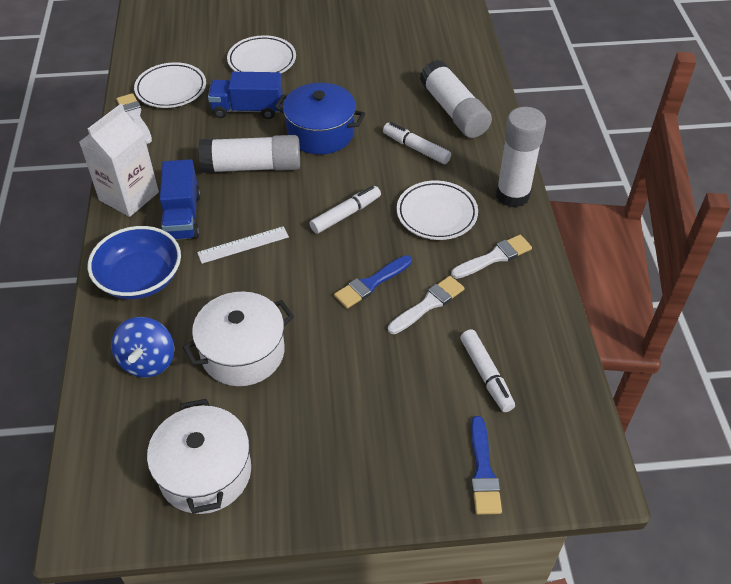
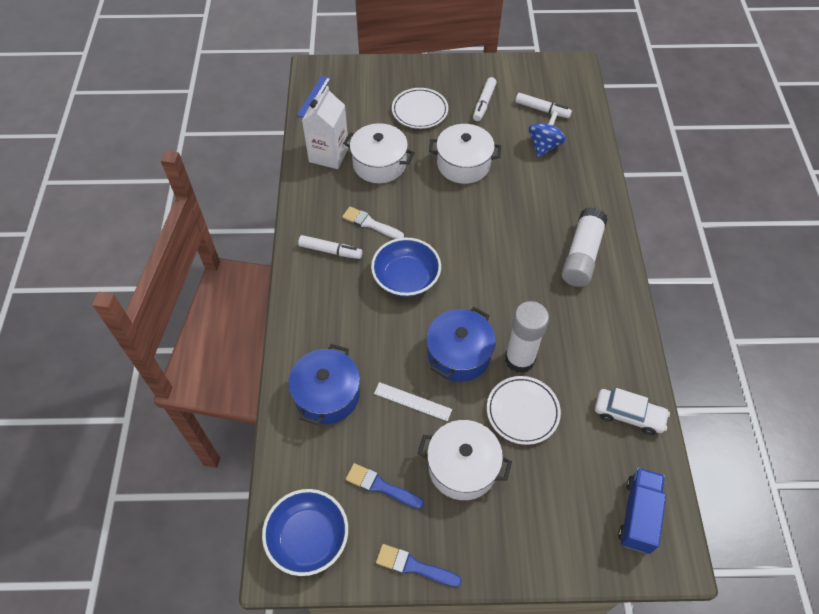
blue bowl: 1 -> 2
blue pot: 1 -> 2
blue ruler: 0 -> 1
blue truck: 2 -> 1
white brush: 3 -> 1
white car: 0 -> 1
white glue stick: 3 -> 2
white plate: 3 -> 2
white pot: 2 -> 3

